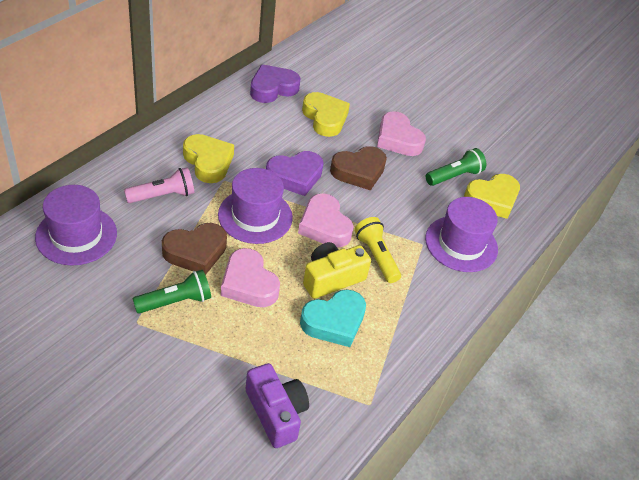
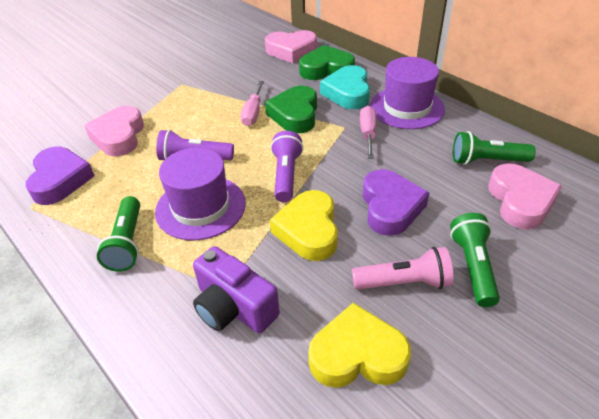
brown heart: 2 -> 0
green flashlight: 2 -> 3
green heart: 0 -> 2
pink screwdriver: 0 -> 2
purple flashlight: 0 -> 2
purple hat: 3 -> 2
yellow camera: 1 -> 0
yellow flashlight: 1 -> 0
yellow heart: 3 -> 2

